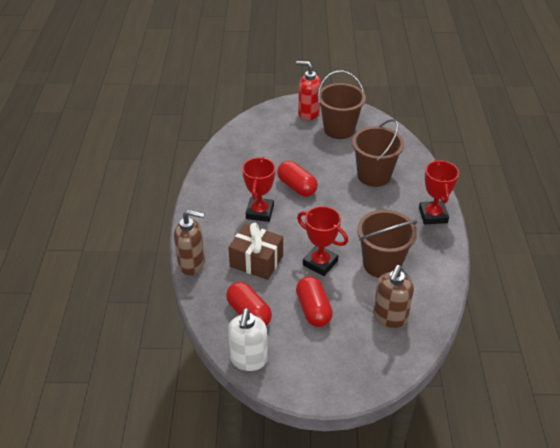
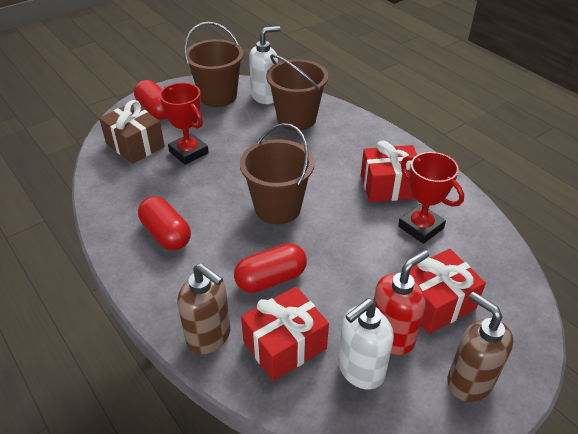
red gift: 0 -> 3
red trophy: 3 -> 2
white soap dispenser: 1 -> 2

